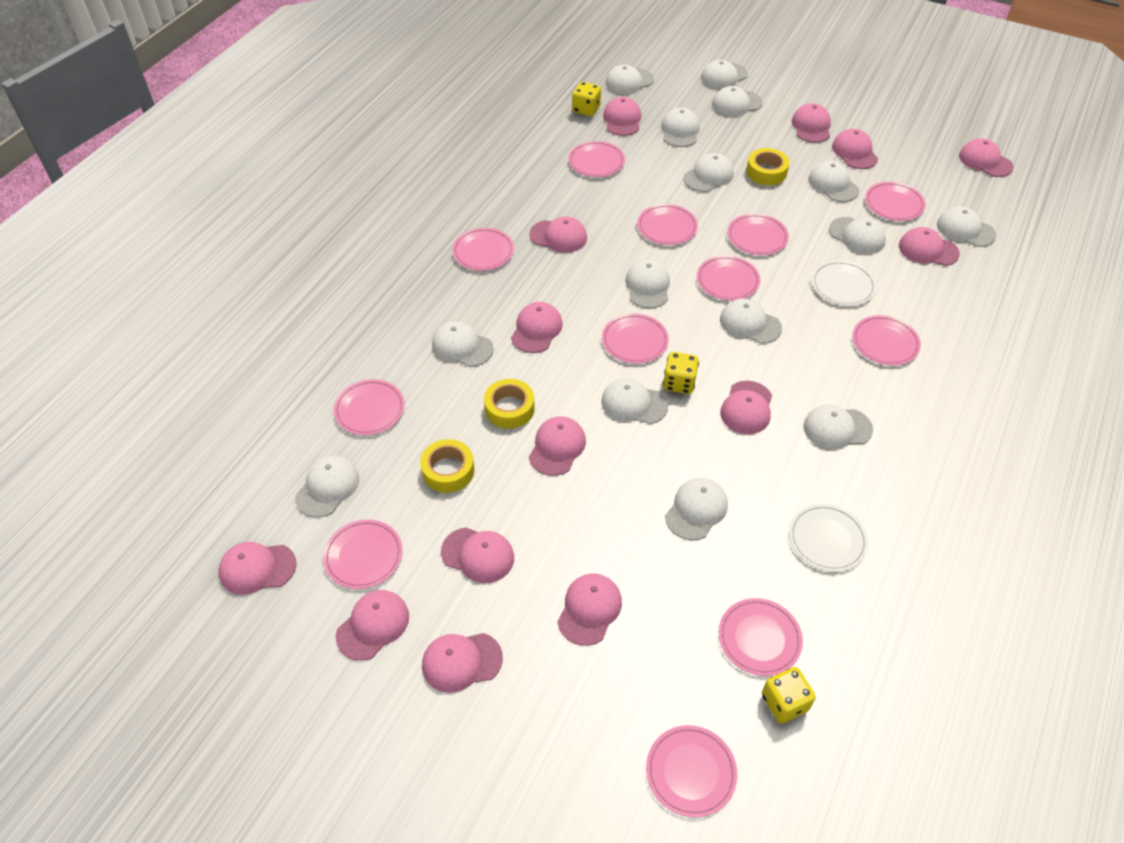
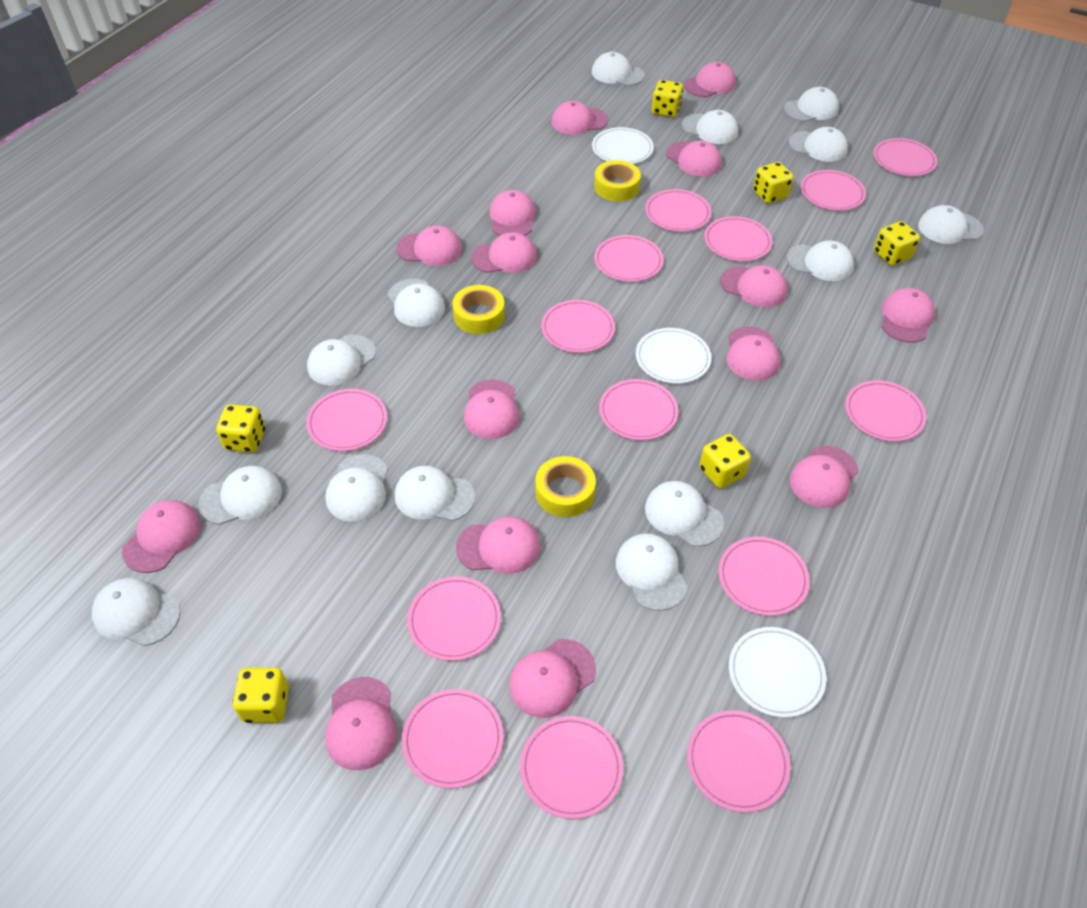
pink cap: 14 -> 15
pink plate: 12 -> 14
white cap: 15 -> 14
white plate: 2 -> 3
yellow dice: 3 -> 6

